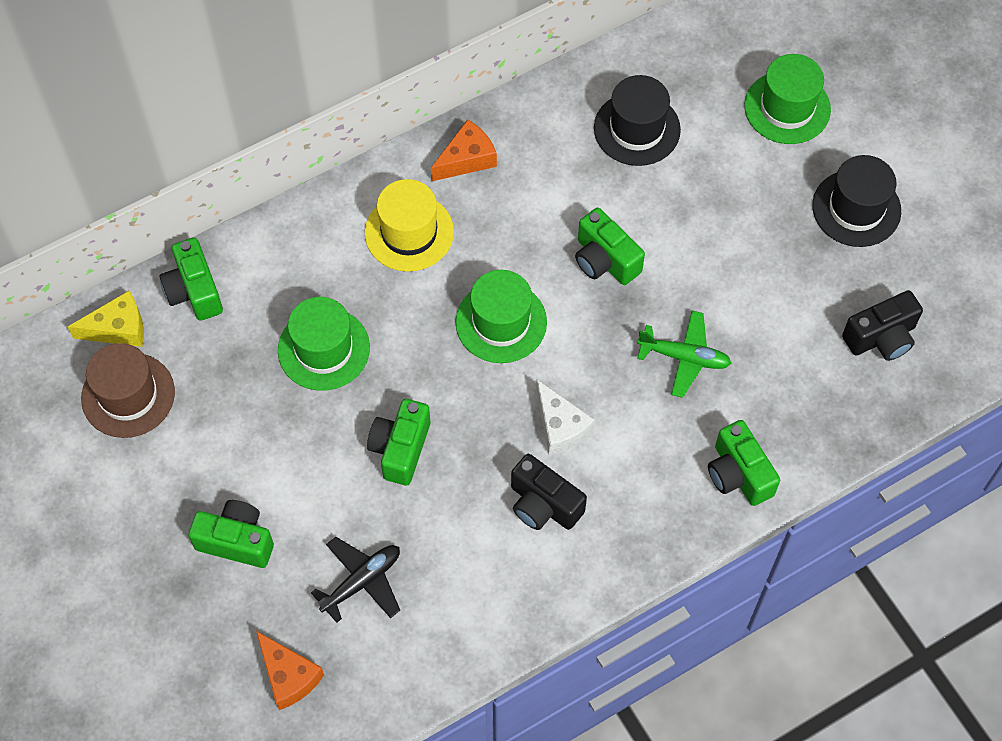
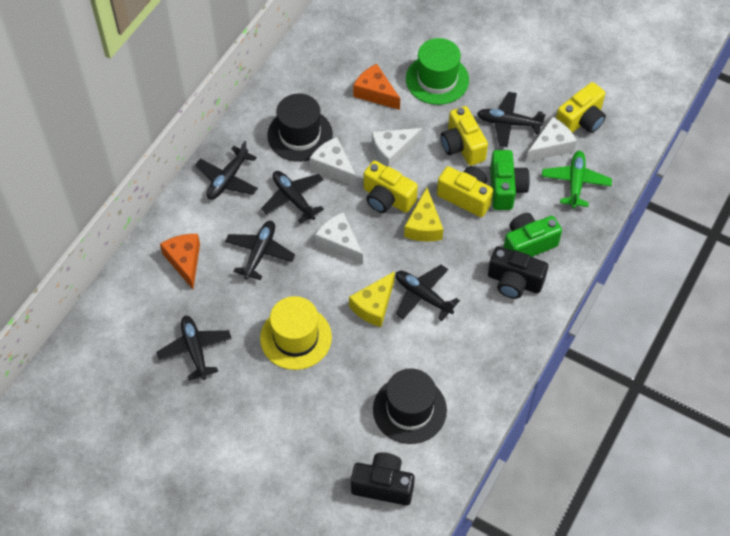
black plane: 1 -> 6
brown hat: 1 -> 0
green camera: 5 -> 2
green hat: 3 -> 1
white cheese: 1 -> 4
yellow camera: 0 -> 4
yellow cheese: 1 -> 2

